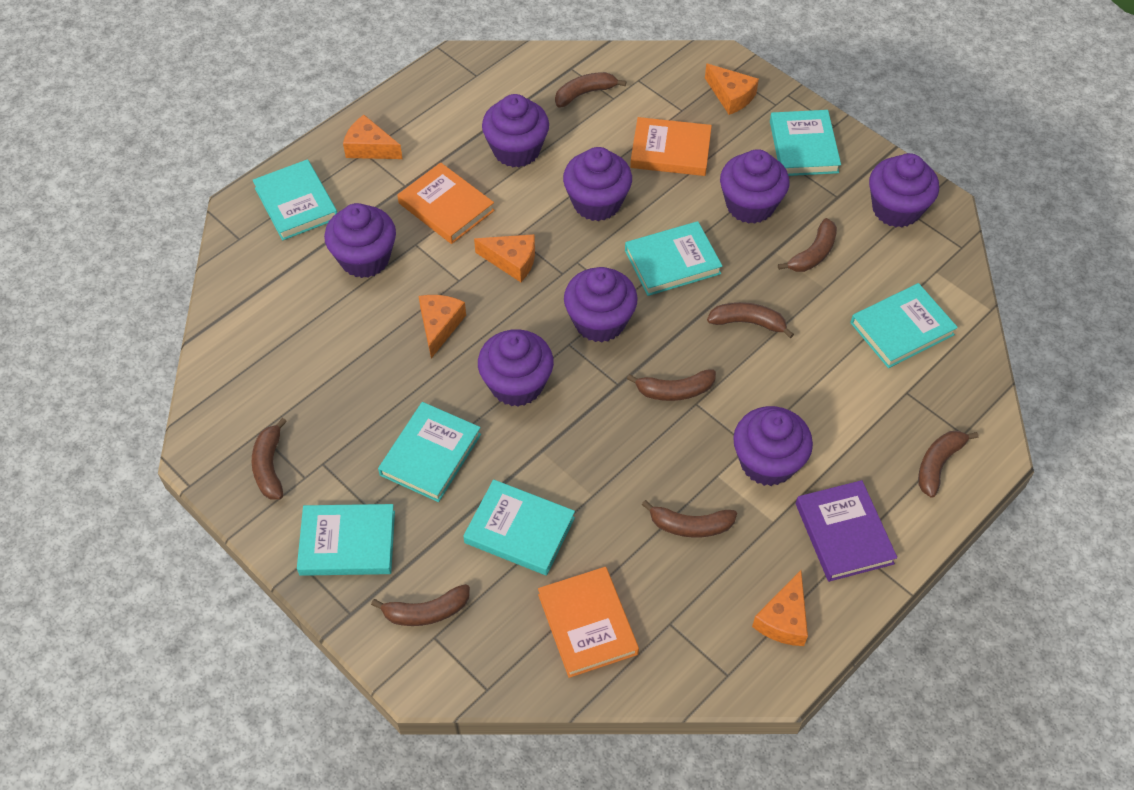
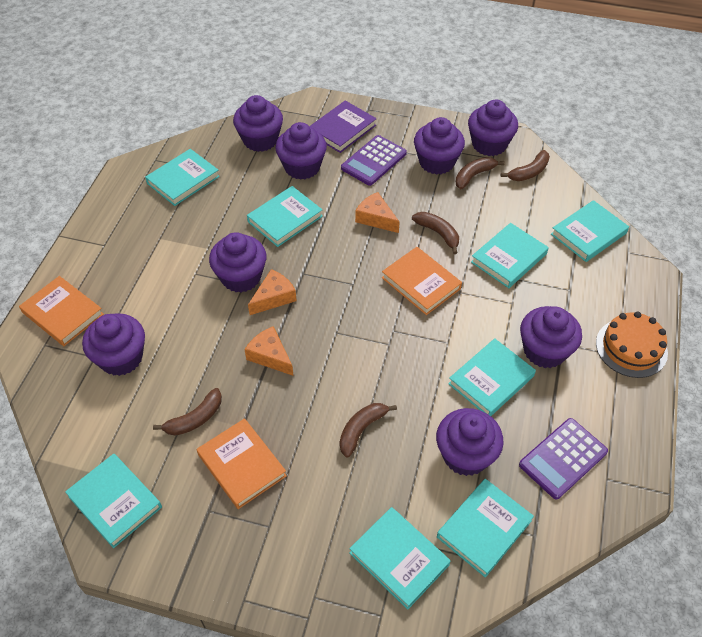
brown banana: 8 -> 5
orange cake: 0 -> 1
orange cheese: 5 -> 3
purple calculator: 0 -> 2
turquoise book: 7 -> 8

